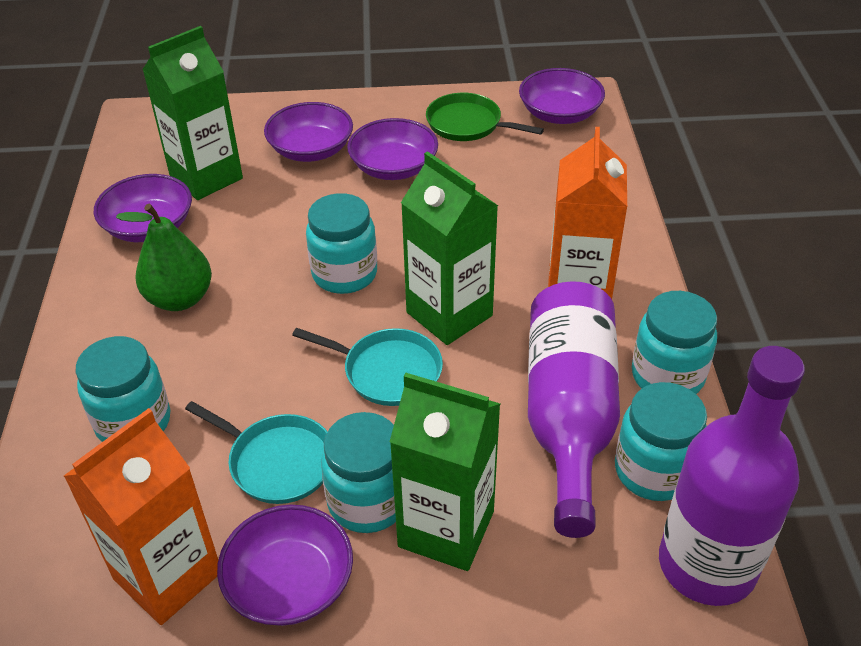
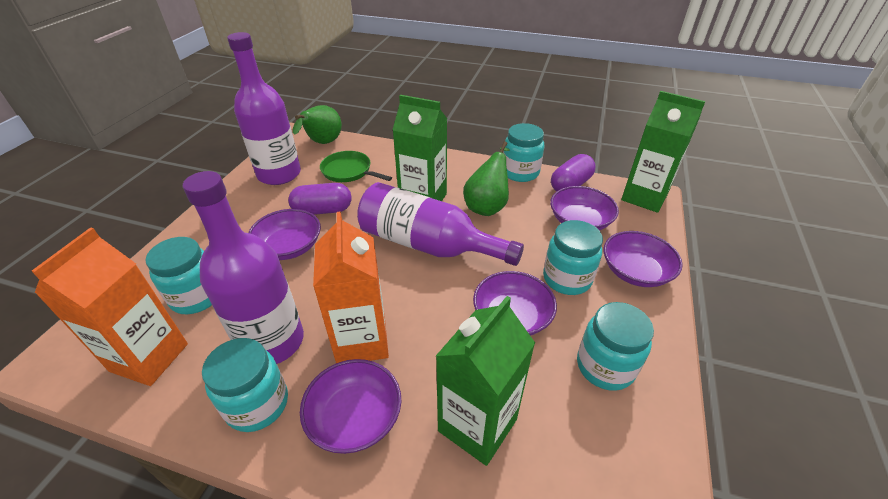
green pear: 1 -> 2
purple bottle: 2 -> 3
purple capsule: 0 -> 2
turquoise pan: 2 -> 0

